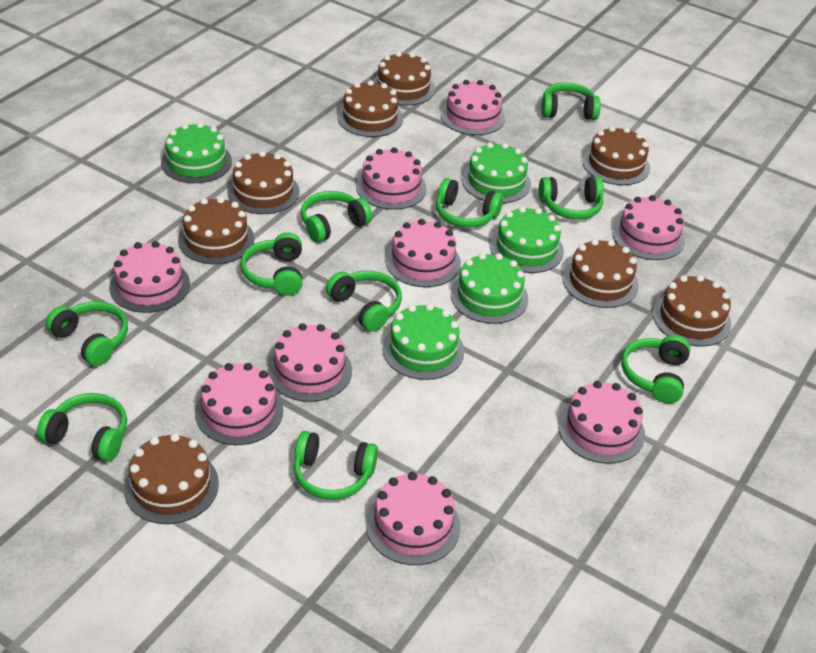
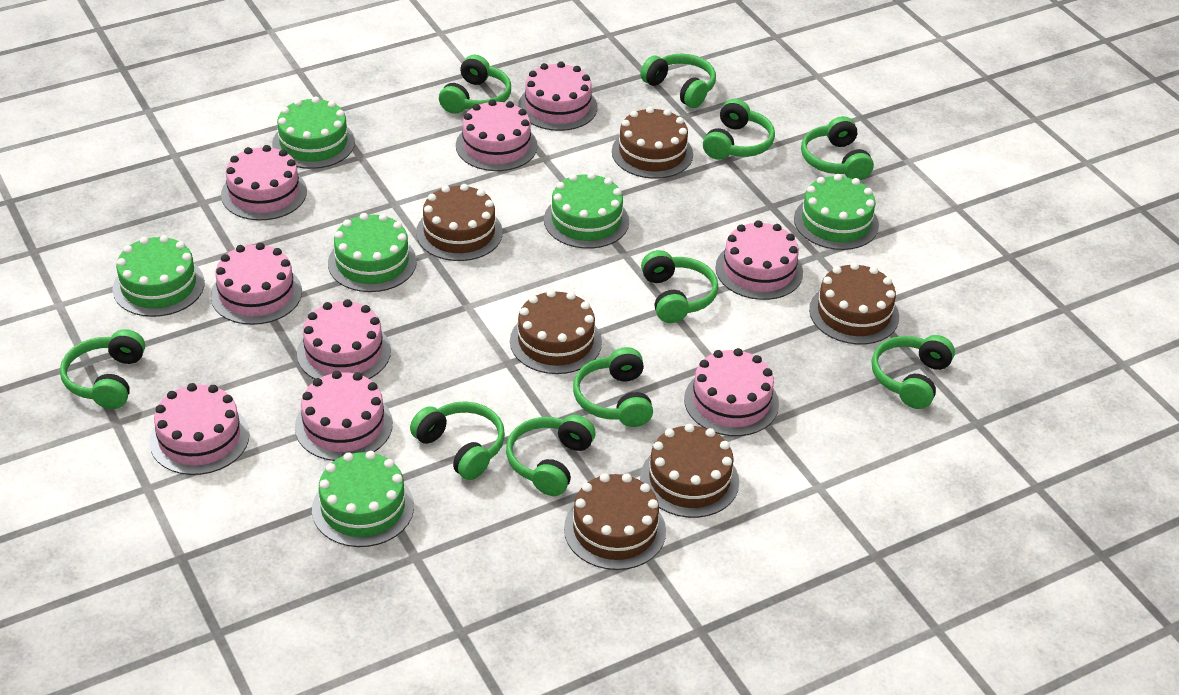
brown cake: 8 -> 6
green cake: 5 -> 6

